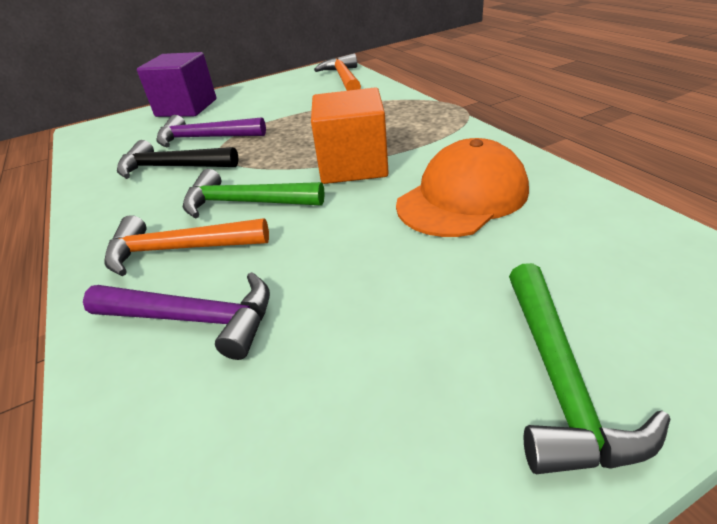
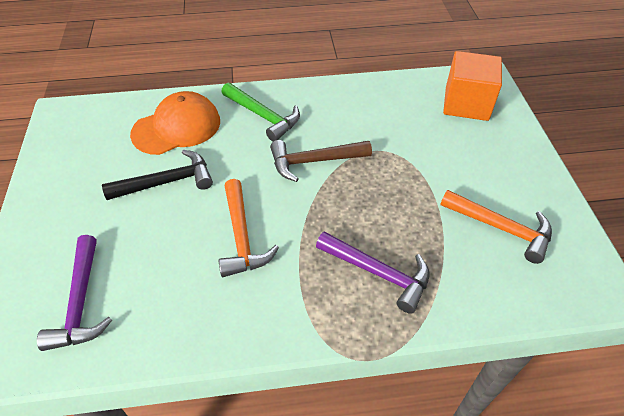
brown hammer: 0 -> 1
green hammer: 2 -> 1
purple cube: 1 -> 0

